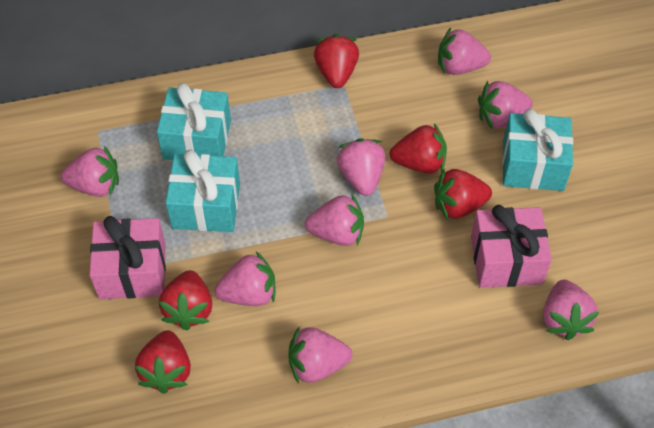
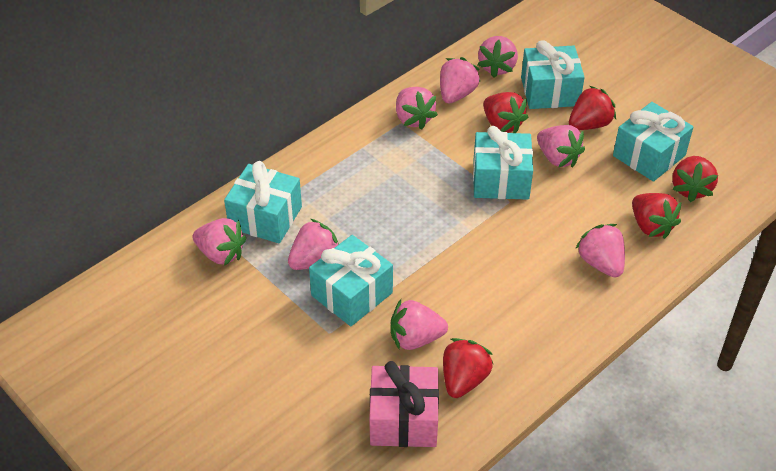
pink gift: 2 -> 1
turquoise gift: 3 -> 5

